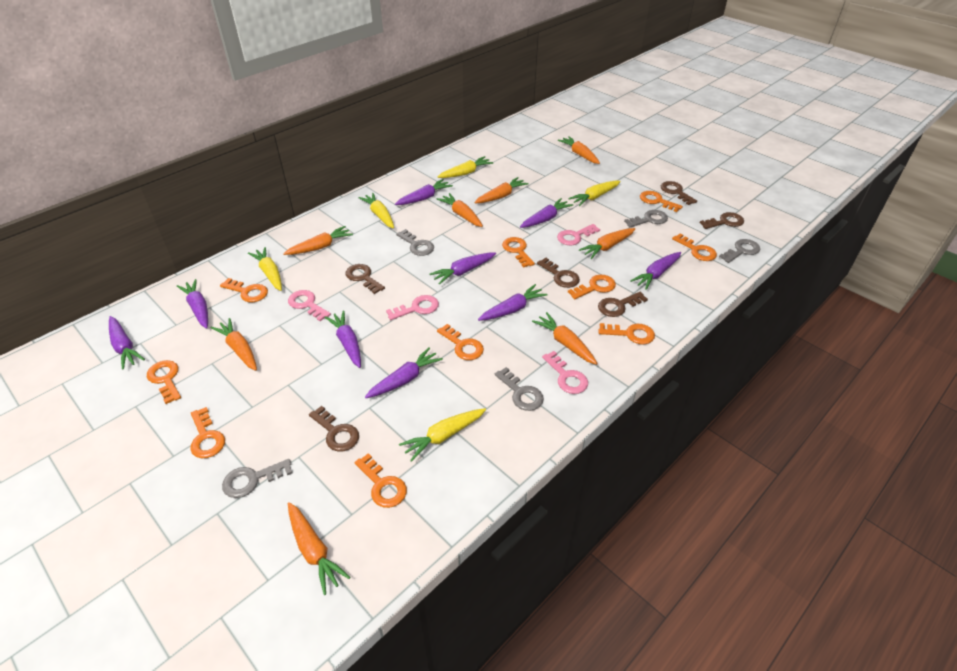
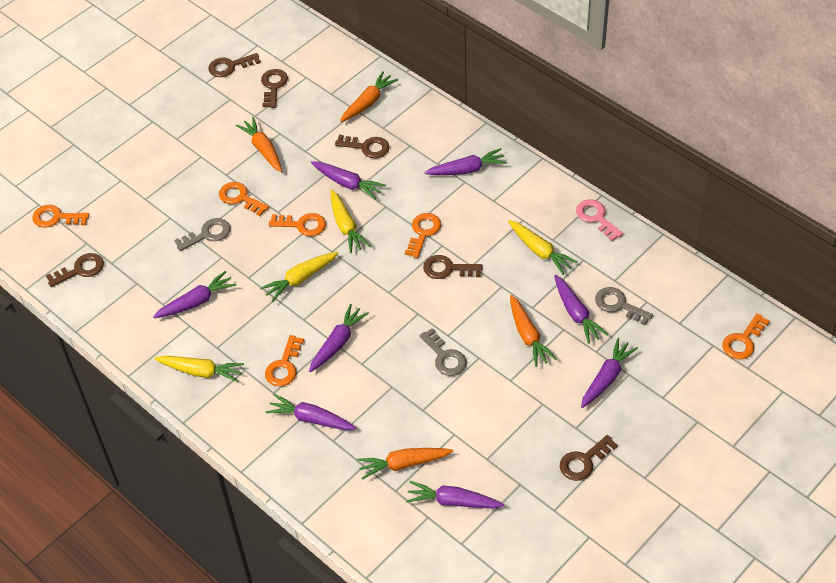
grey key: 5 -> 3
orange carrot: 8 -> 4
orange key: 10 -> 6
pink key: 4 -> 1
purple carrot: 9 -> 8
yellow carrot: 5 -> 4

